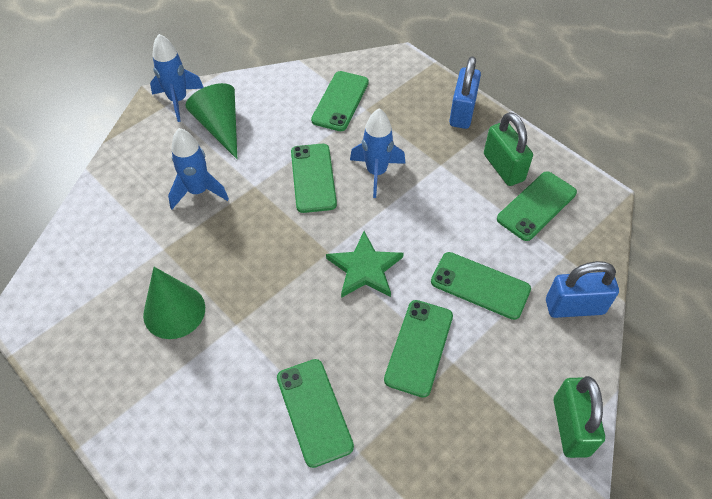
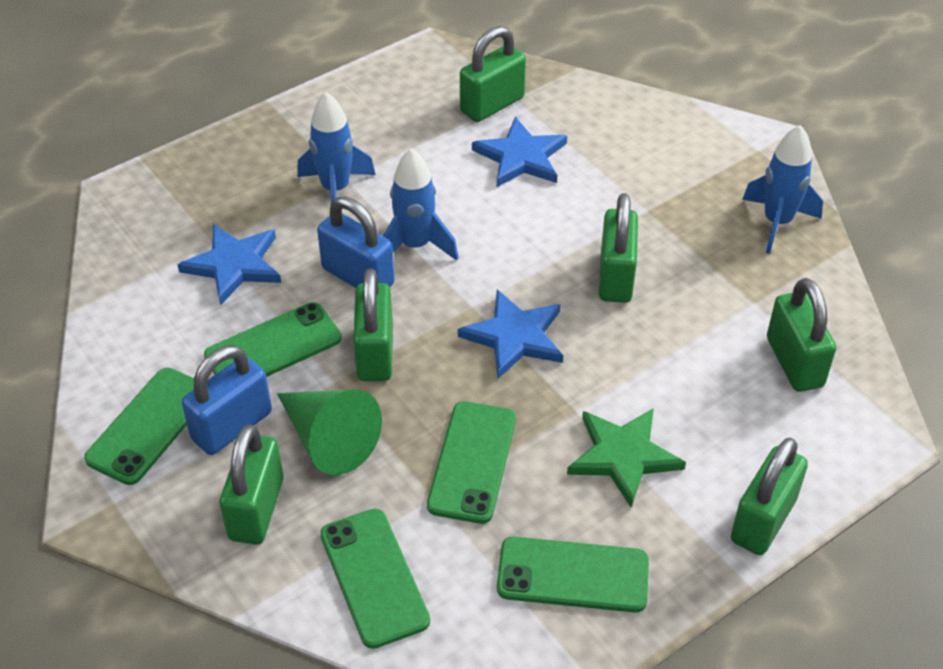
blue star: 0 -> 3
green cone: 2 -> 1
green padlock: 2 -> 6
green phone: 6 -> 5

